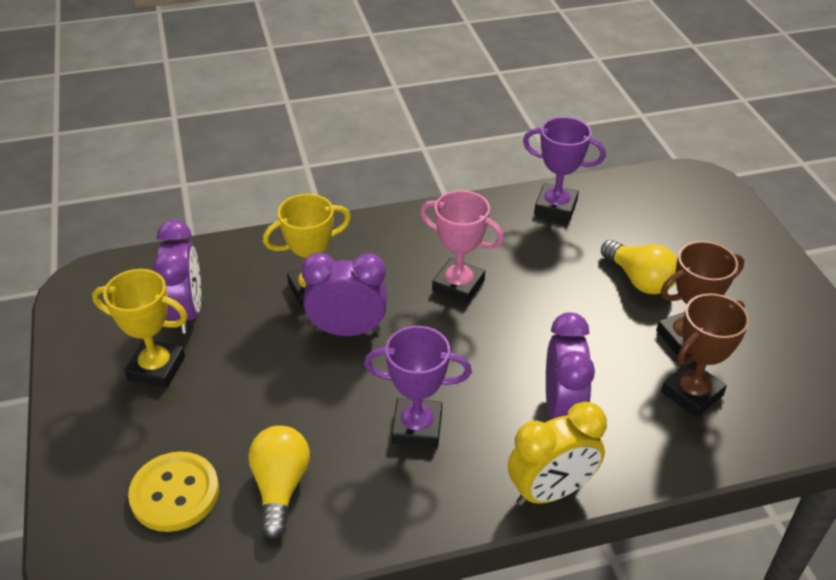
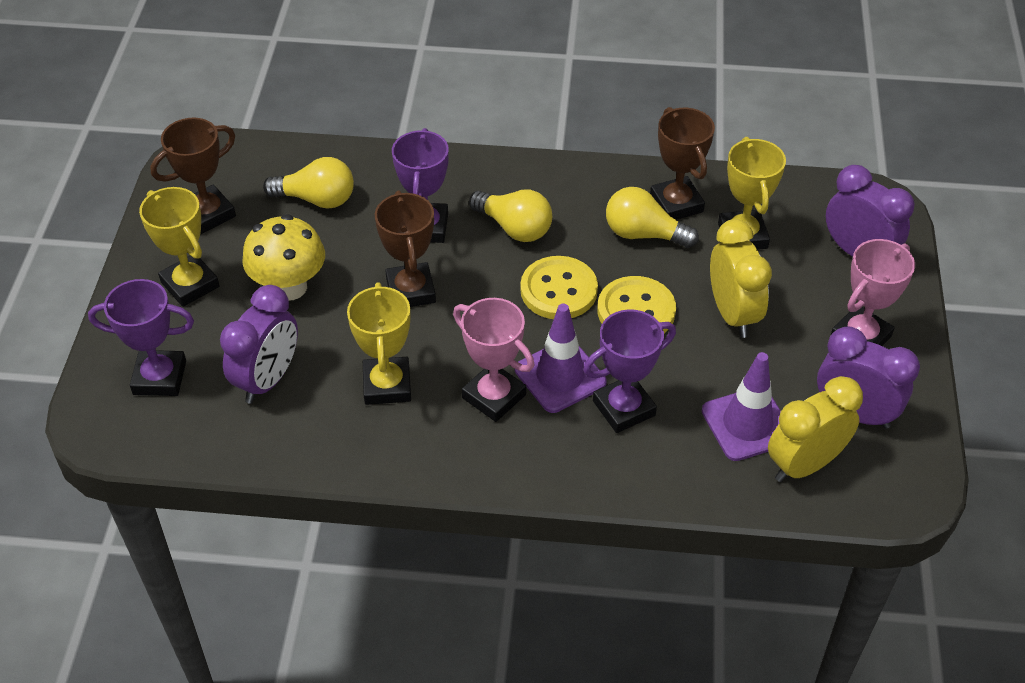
brown trophy: 2 -> 3
pink trophy: 1 -> 2
purple traffic cone: 0 -> 2
purple trophy: 2 -> 3
yellow button: 1 -> 2
yellow clock: 1 -> 2
yellow light bulb: 2 -> 3
yellow mushroom: 0 -> 1
yellow trophy: 2 -> 3

